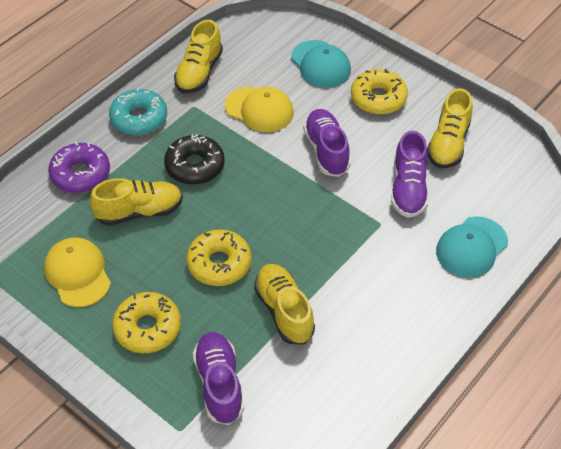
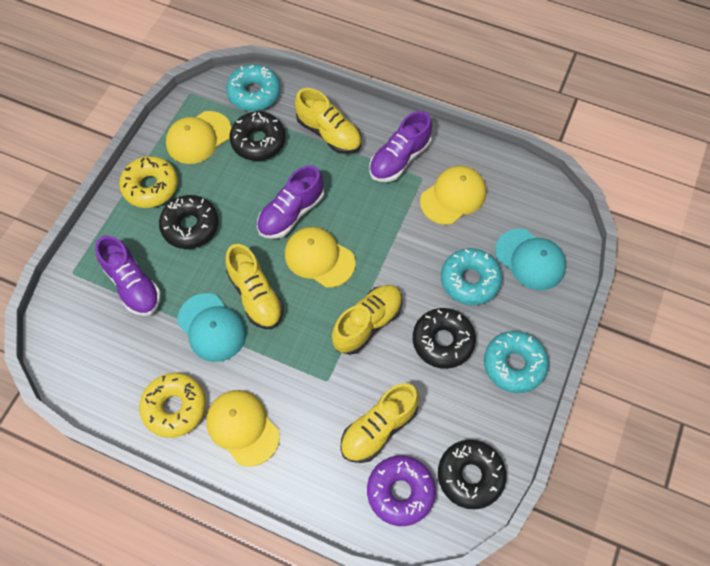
black donut: 1 -> 4
turquoise donut: 1 -> 3
yellow cap: 2 -> 4
yellow donut: 3 -> 2

